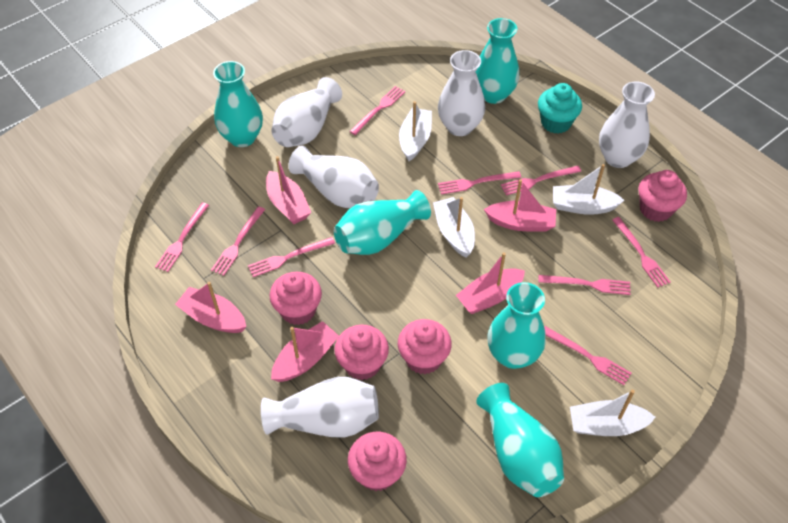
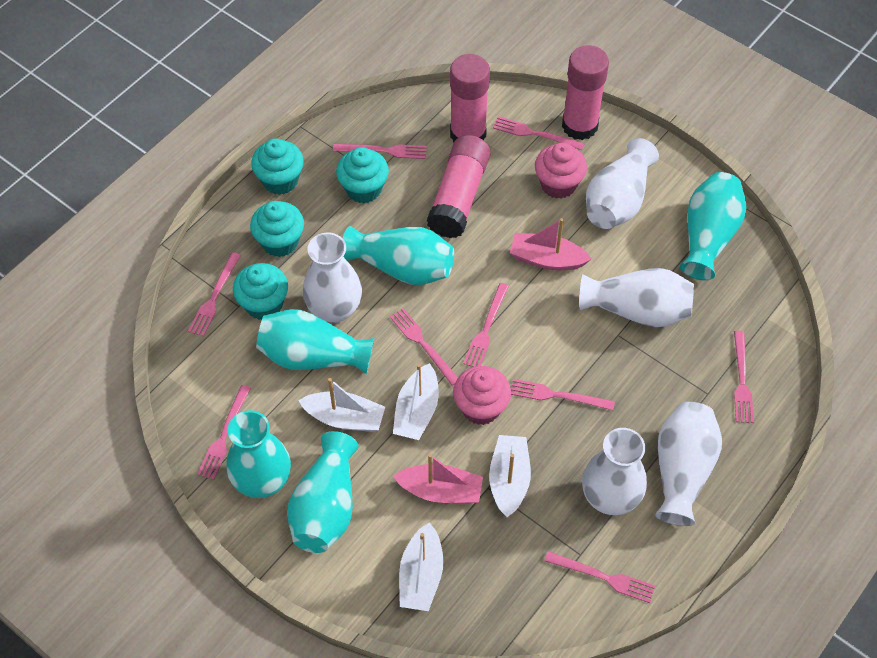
pink boat: 5 -> 2
pink cupcake: 5 -> 2
pink glue stick: 0 -> 3
turquoise cupcake: 1 -> 4

